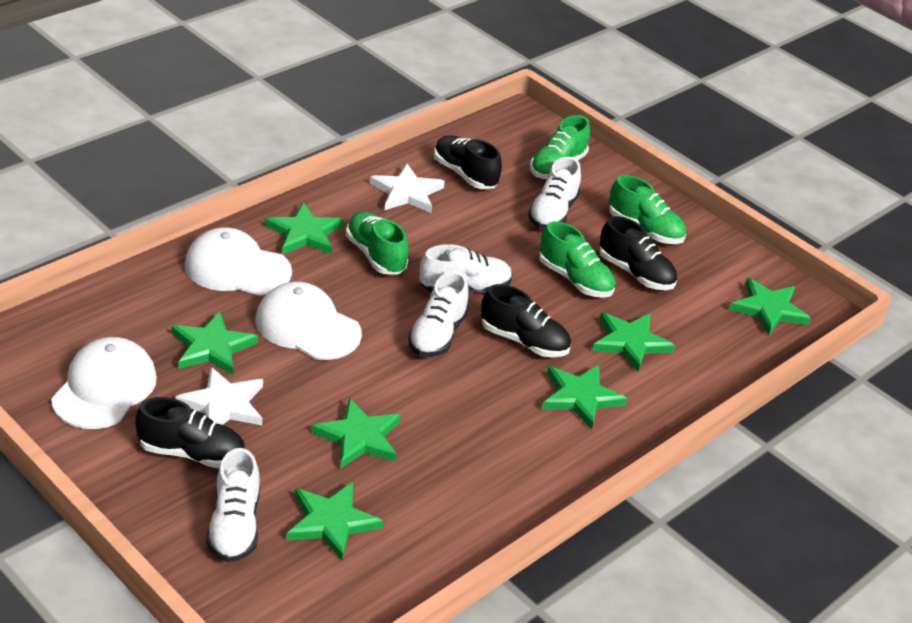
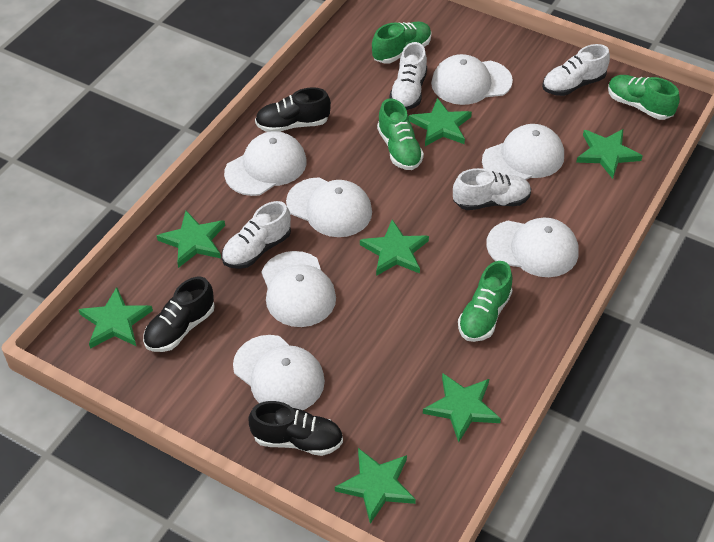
black shoe: 4 -> 3
white cap: 3 -> 7
white star: 2 -> 0

